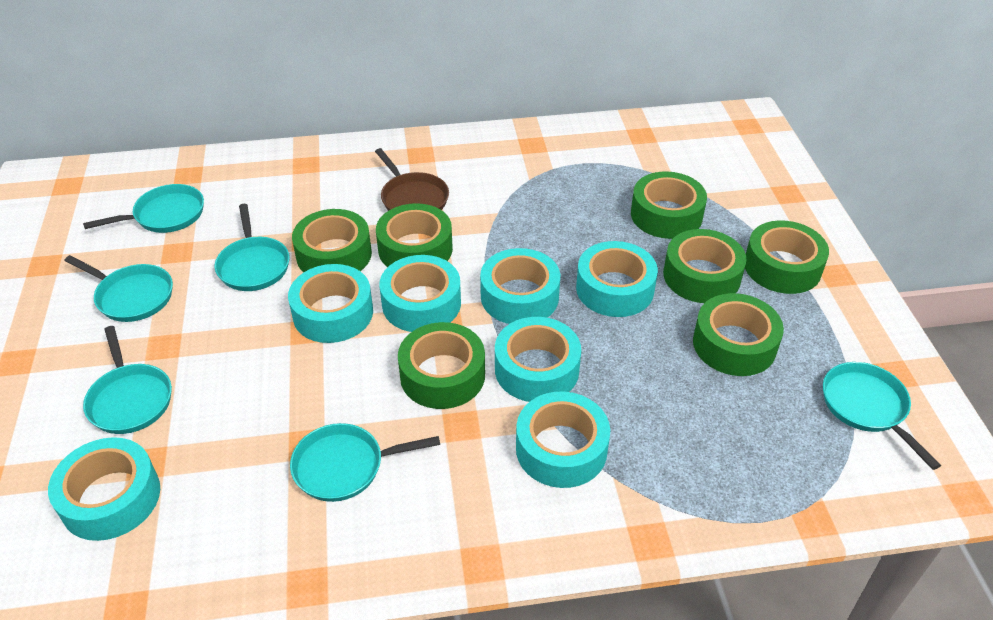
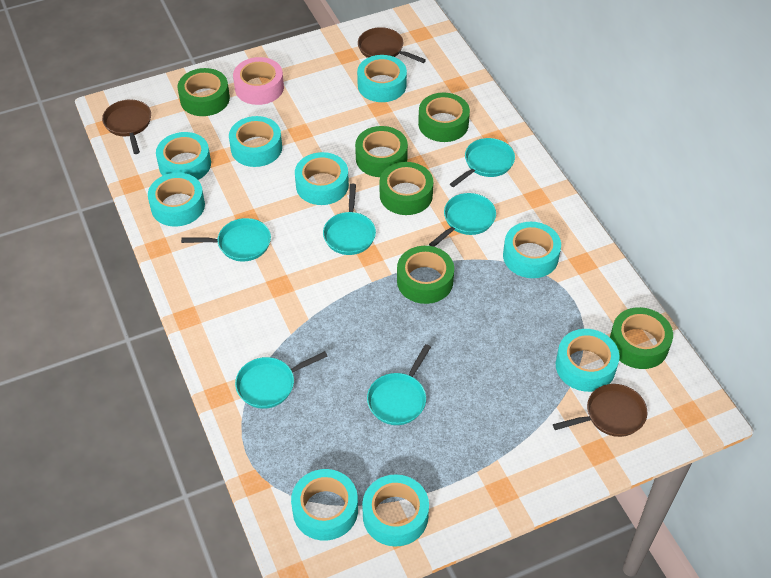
brown pan: 1 -> 3
green tape: 7 -> 6
pink tape: 0 -> 1
turquoise tape: 7 -> 9

